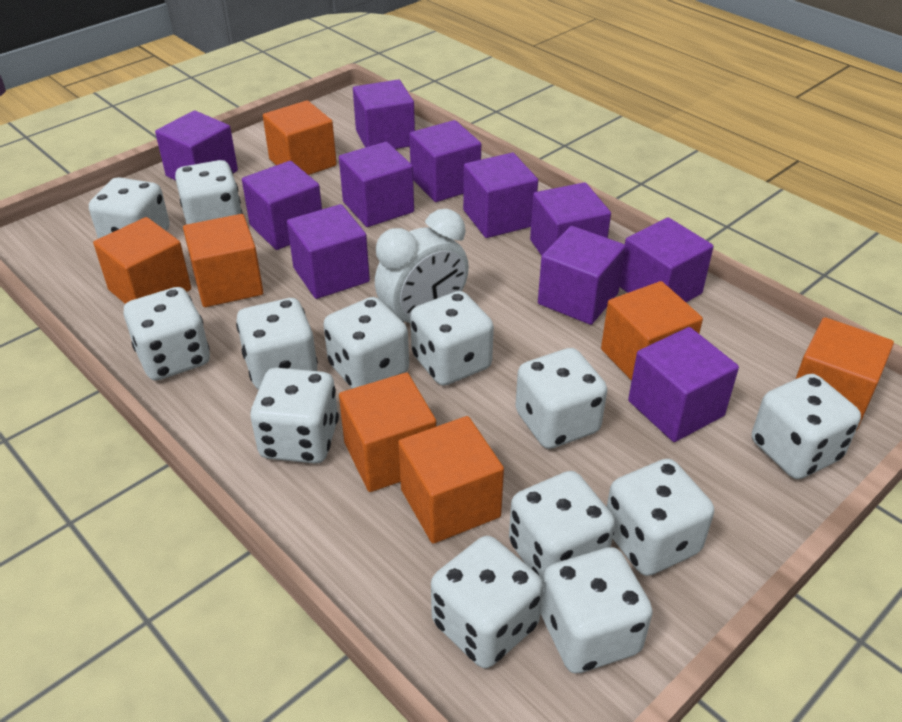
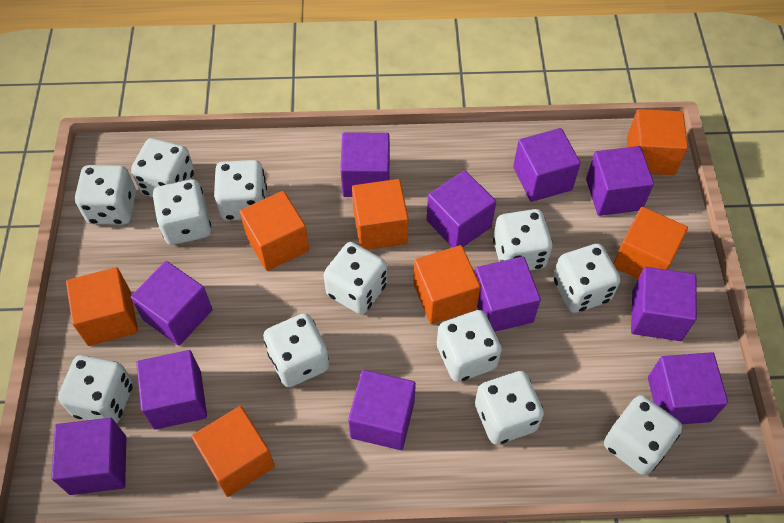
white clock: 1 -> 0
white dice: 13 -> 12

